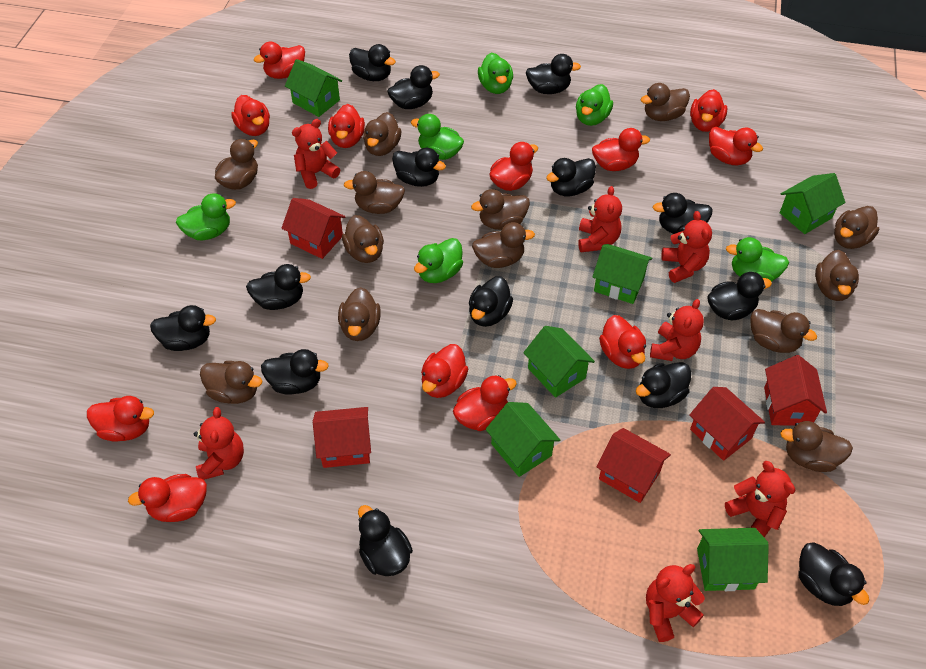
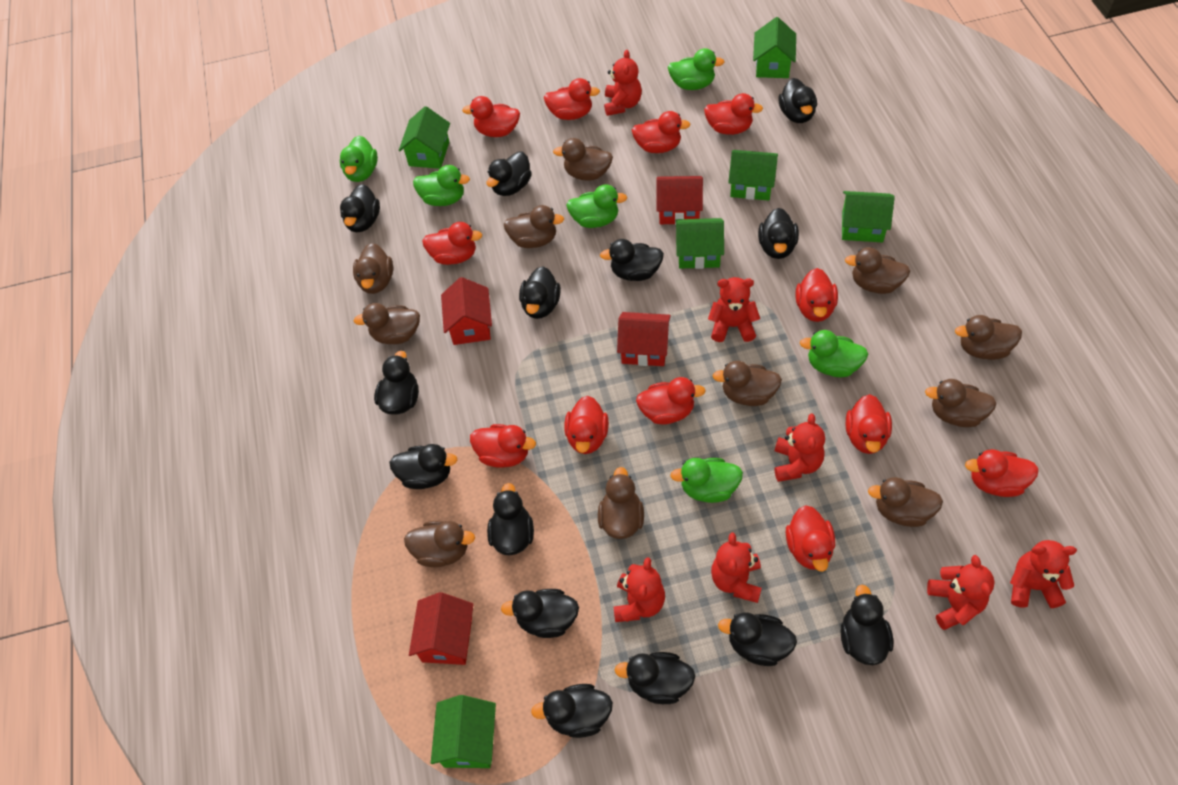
brown duck: 13 -> 11
red house: 5 -> 4

